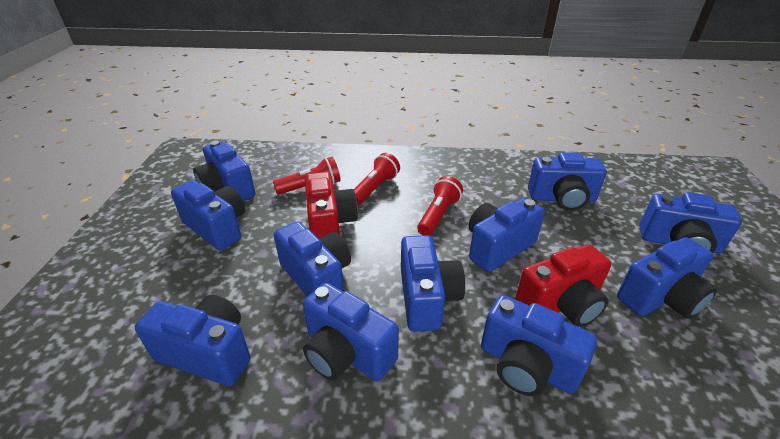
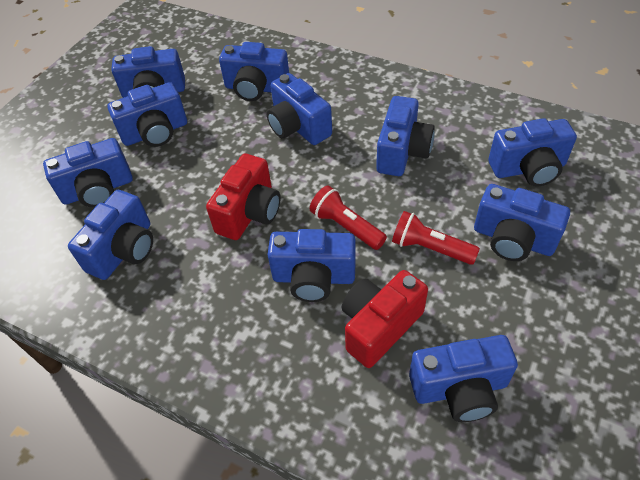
red flashlight: 3 -> 2

